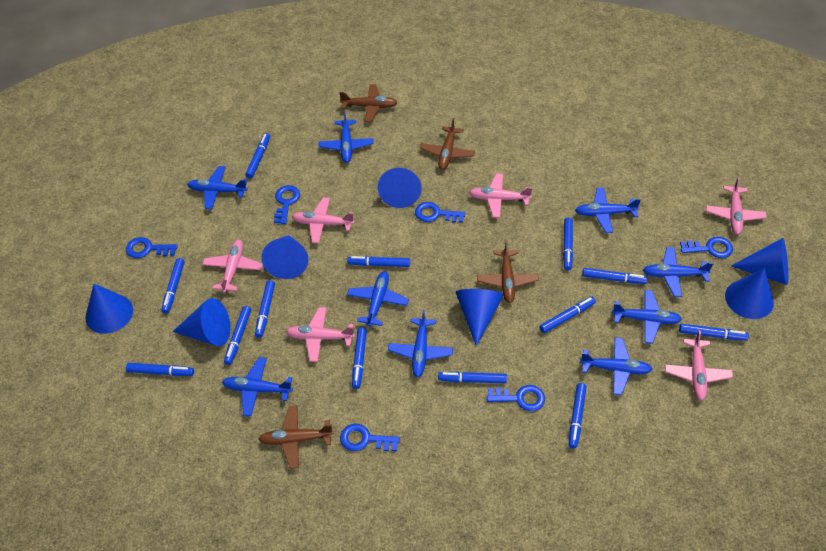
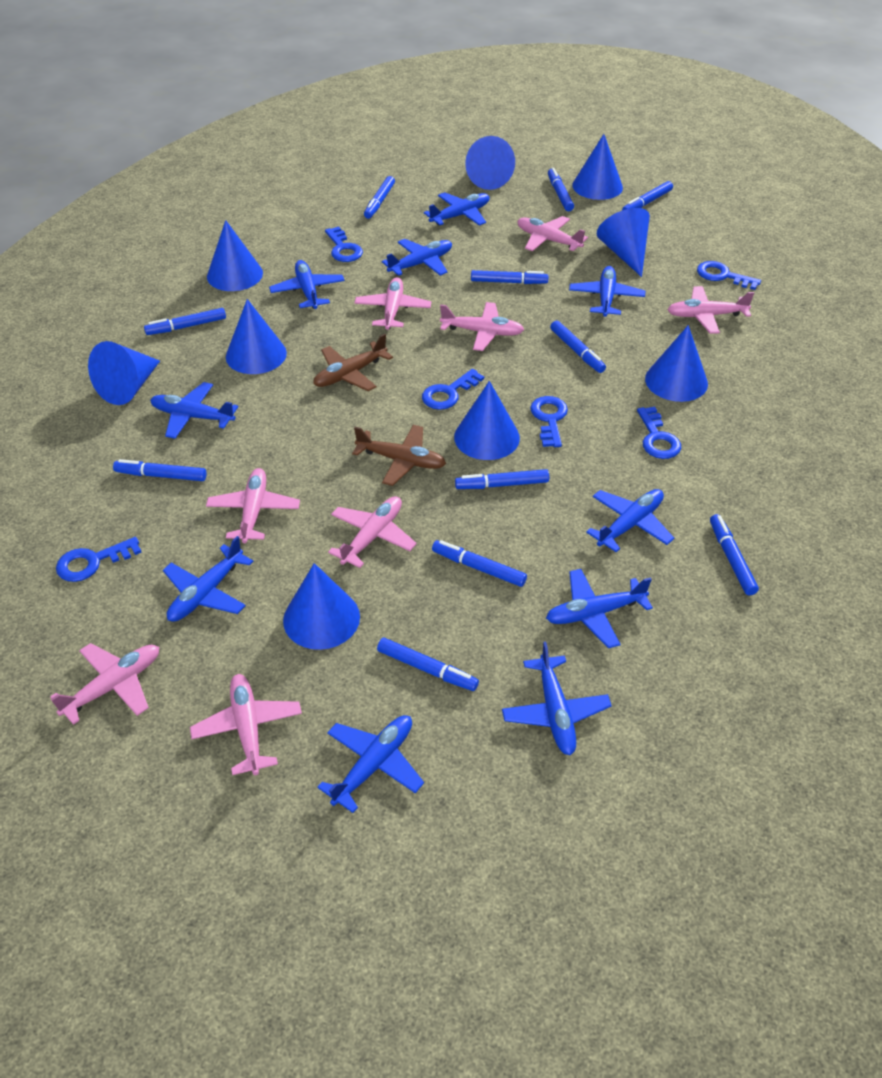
blue cone: 7 -> 9
blue marker: 13 -> 11
blue plane: 9 -> 10
brown plane: 4 -> 2
pink plane: 6 -> 8

